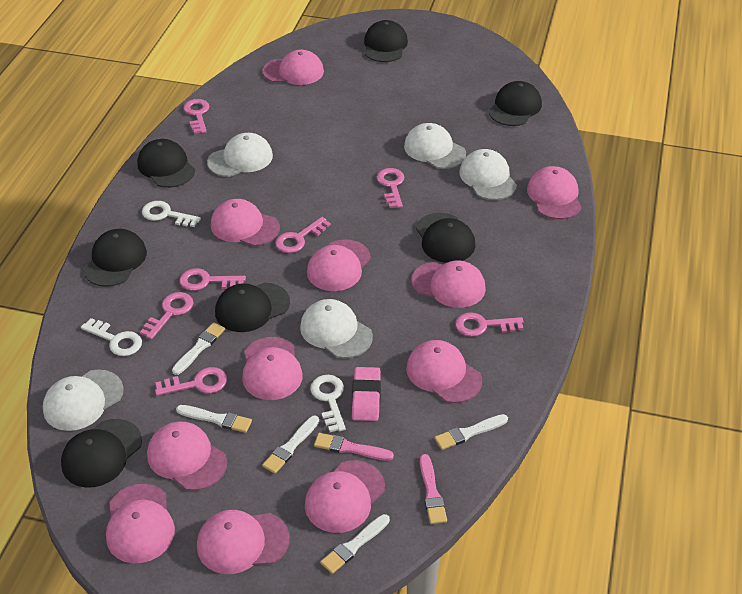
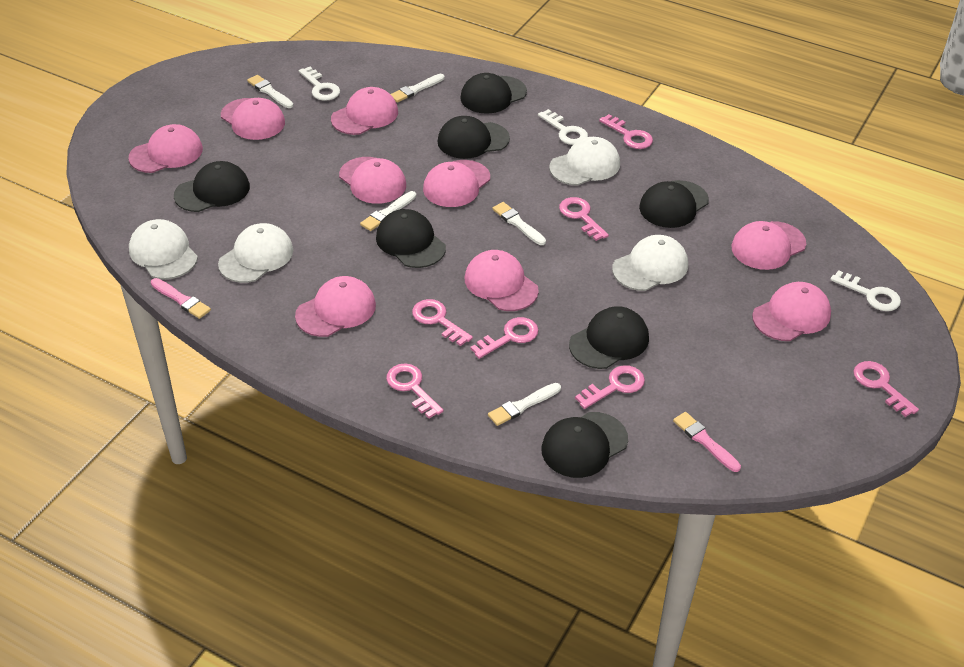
pink cap: 11 -> 9
pink eraser: 1 -> 0
white cap: 5 -> 4

